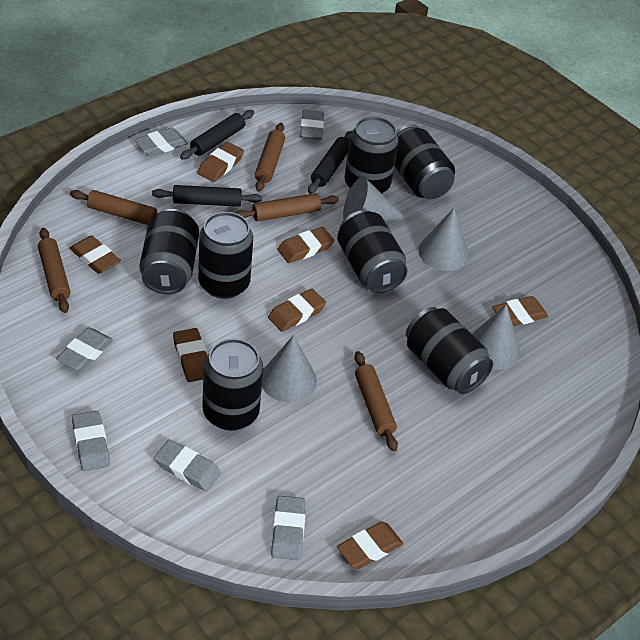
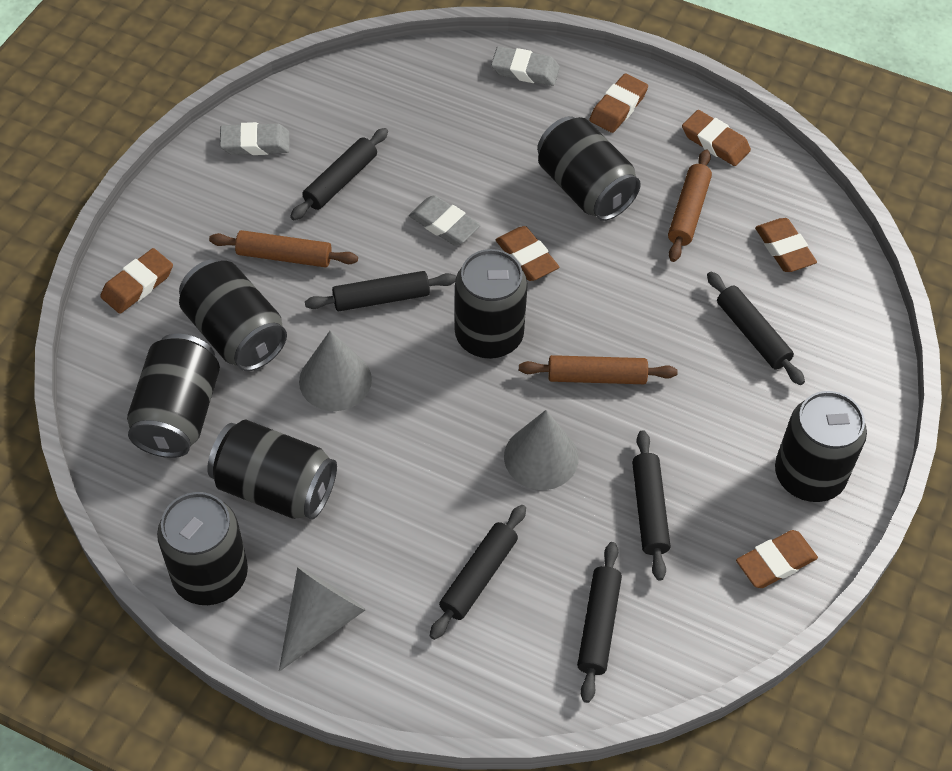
black rolling pin: 3 -> 6
brown eraser: 7 -> 6
brown rolling pin: 5 -> 3
grey cone: 4 -> 3
grey eraser: 6 -> 3

